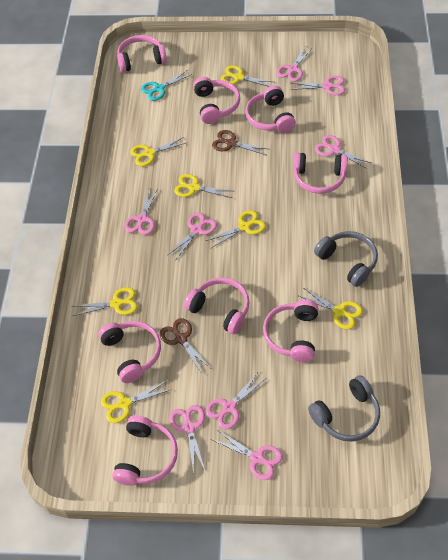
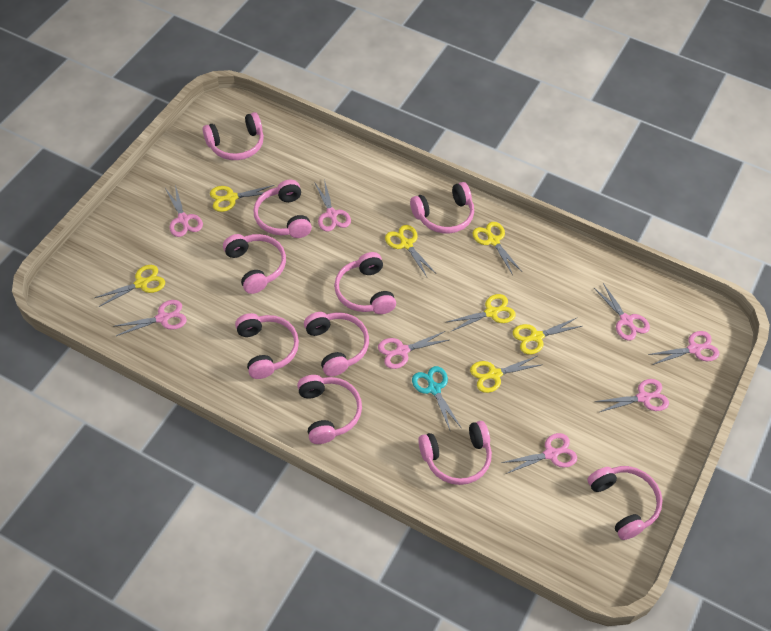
brown scissors: 2 -> 0
grey headphones: 2 -> 0
pink headphones: 8 -> 10

